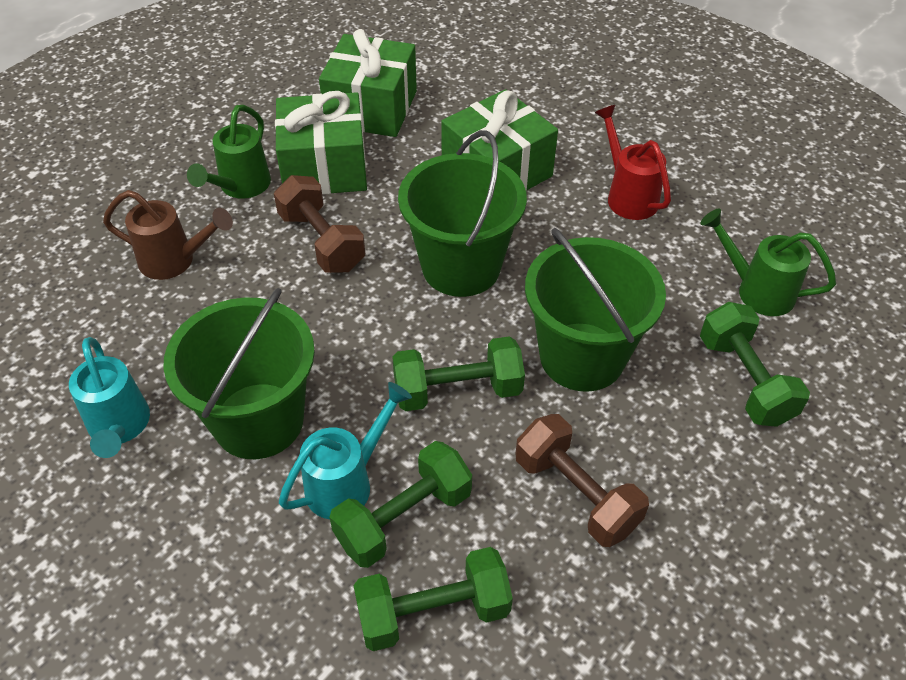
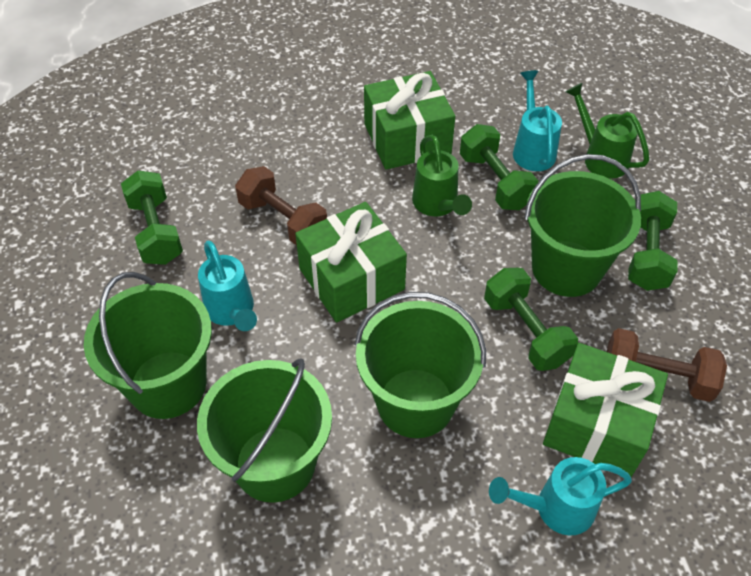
brown watering can: 1 -> 0
green bucket: 3 -> 4
red watering can: 1 -> 0
turquoise watering can: 2 -> 3

